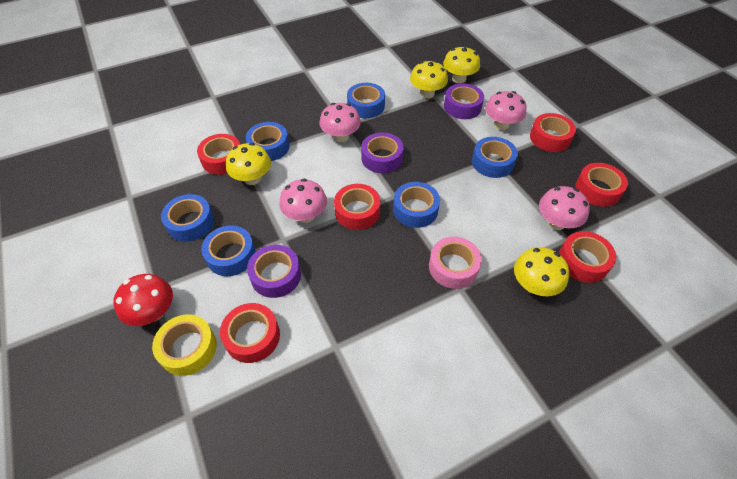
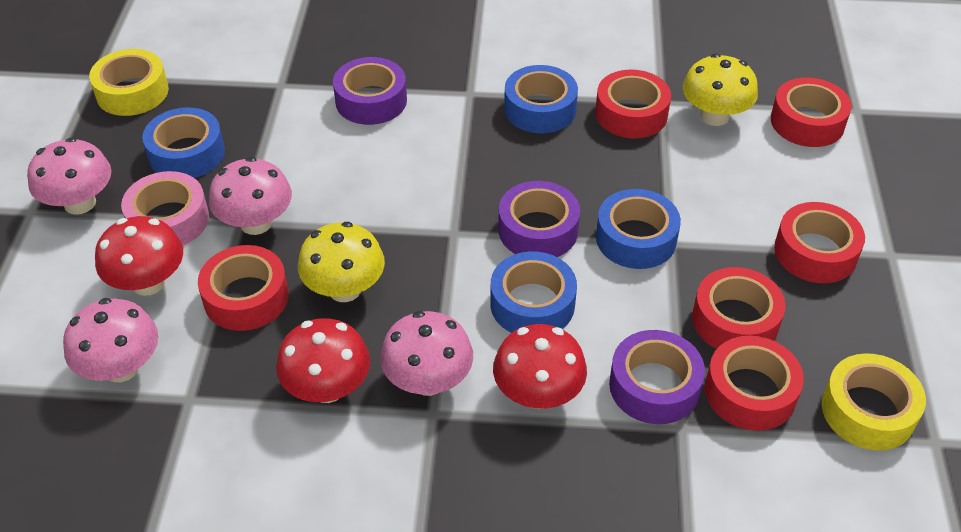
blue tape: 6 -> 4
red mushroom: 1 -> 3
yellow mushroom: 4 -> 2
yellow tape: 1 -> 2

